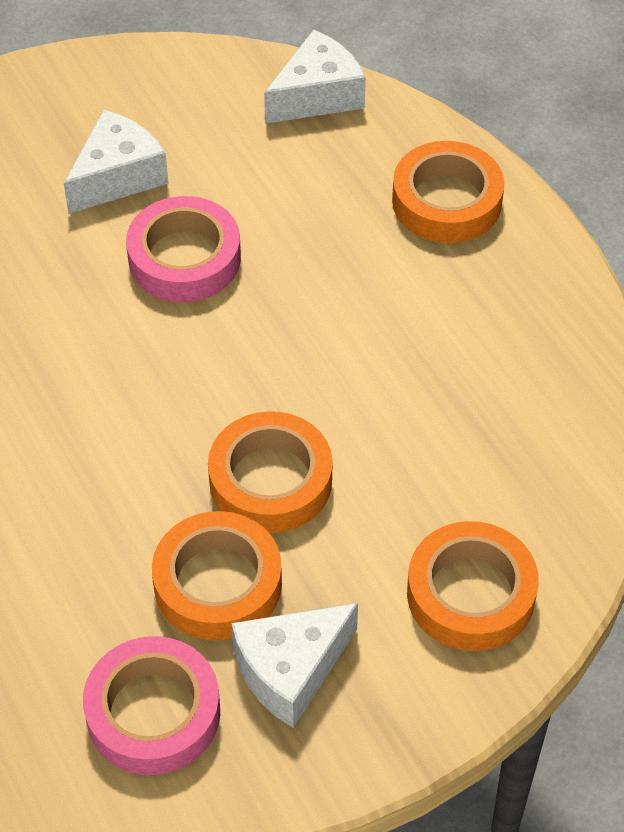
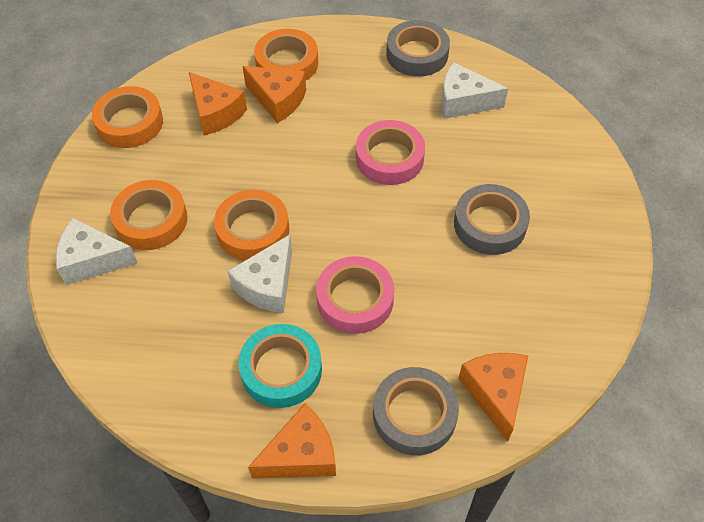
grey tape: 0 -> 3
orange cheese: 0 -> 4
turquoise tape: 0 -> 1

